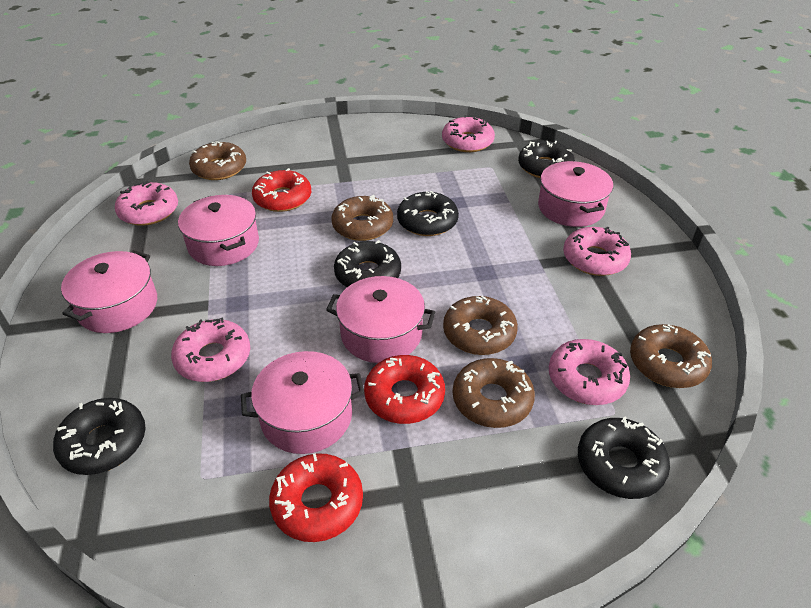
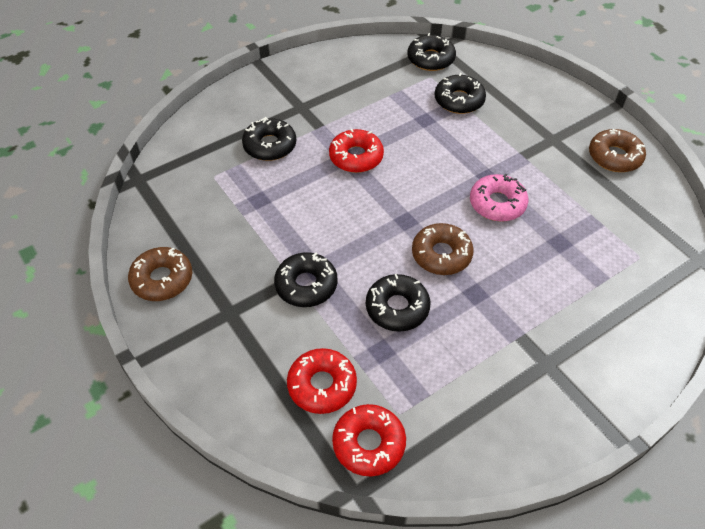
brown donut: 5 -> 3
pink donut: 5 -> 1
pink pot: 5 -> 0

